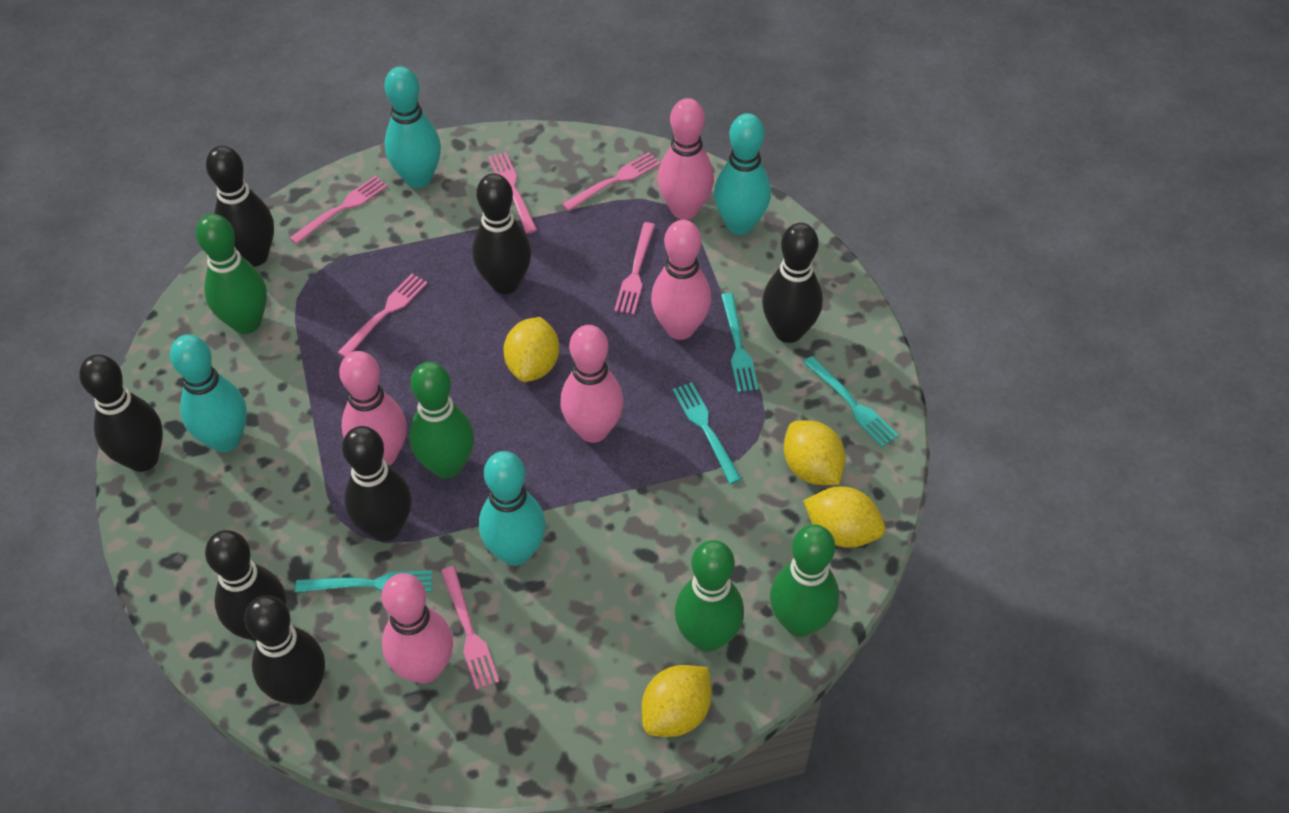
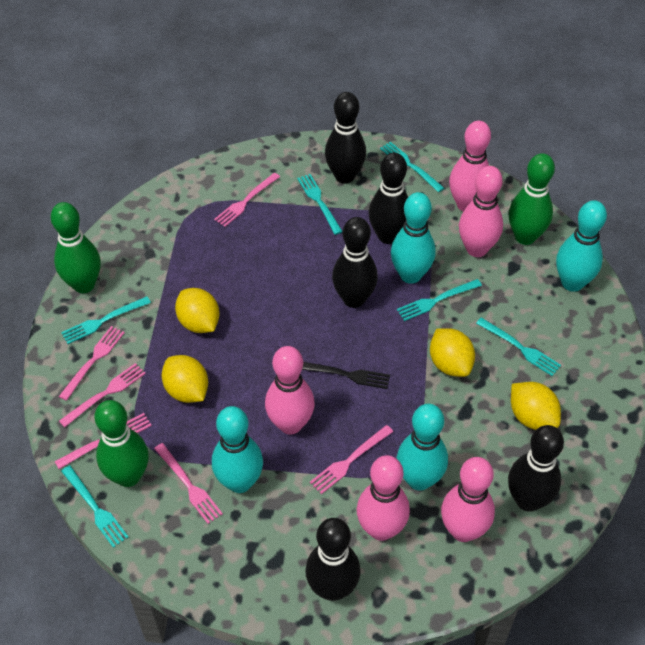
black bowling pin: 7 -> 5
black fork: 0 -> 1
green bowling pin: 4 -> 3
turquoise fork: 4 -> 6

